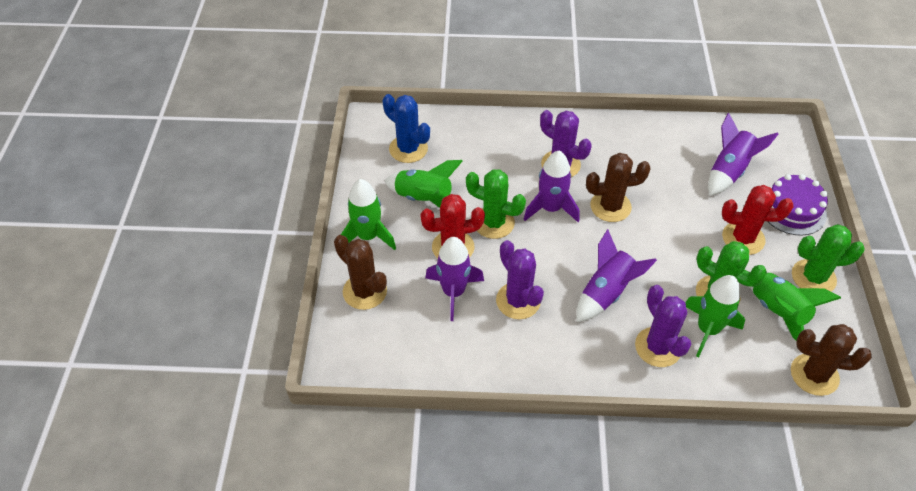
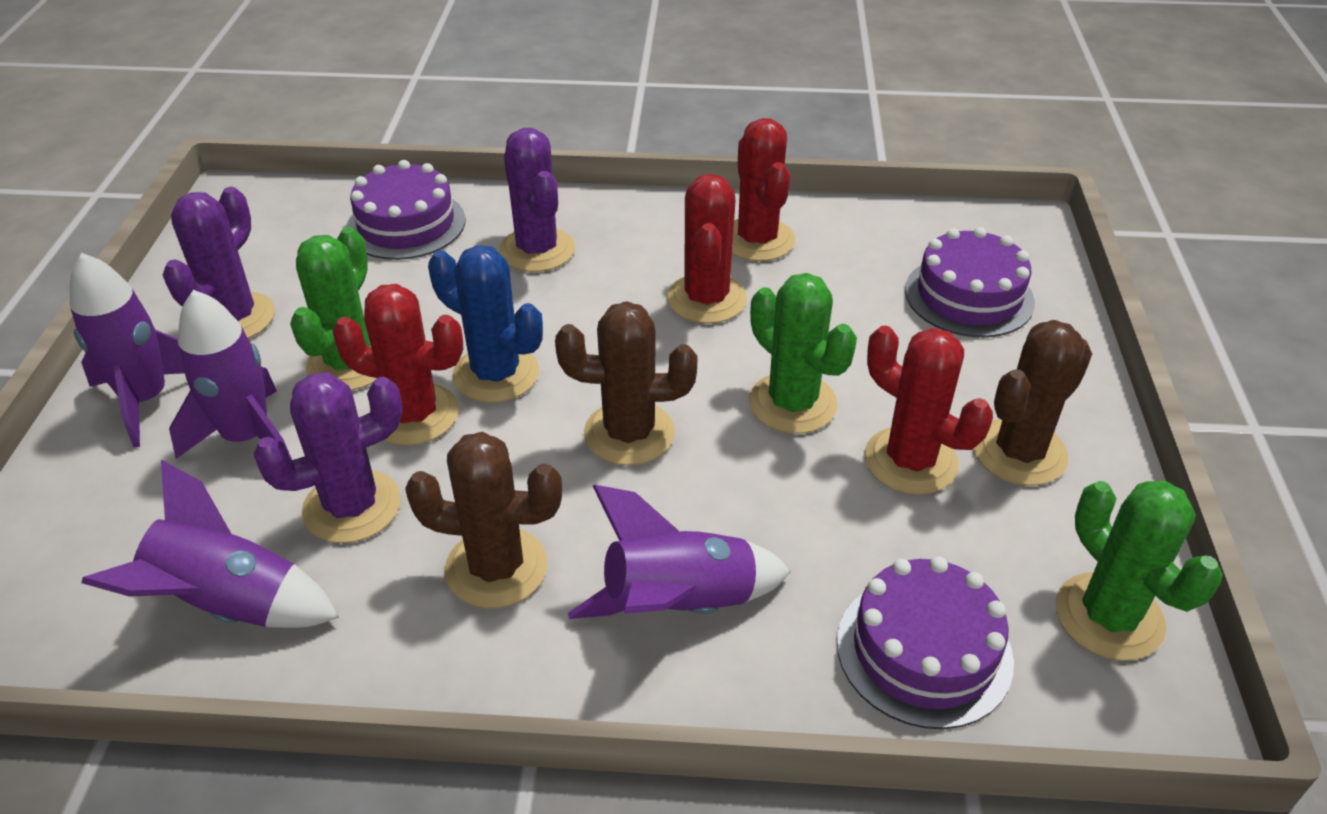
green rocket: 4 -> 0
purple cake: 1 -> 3
red cactus: 2 -> 4

